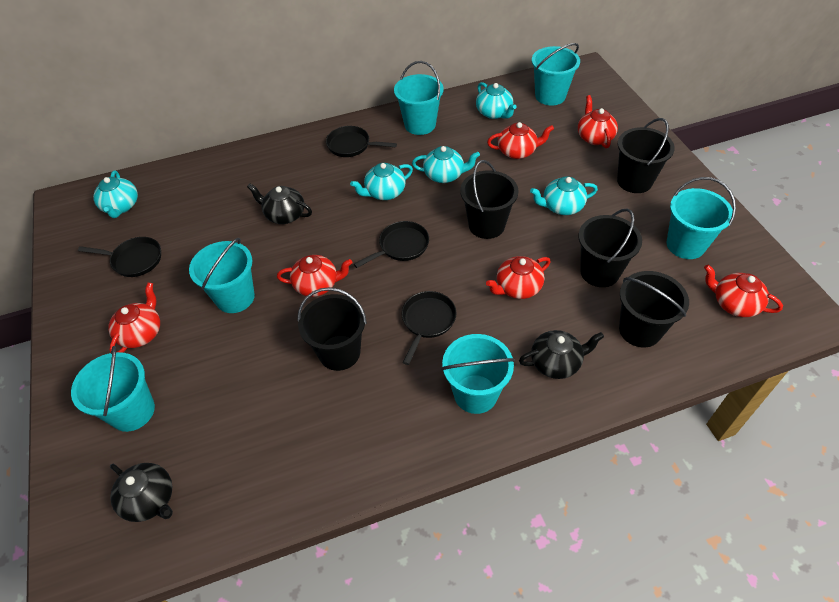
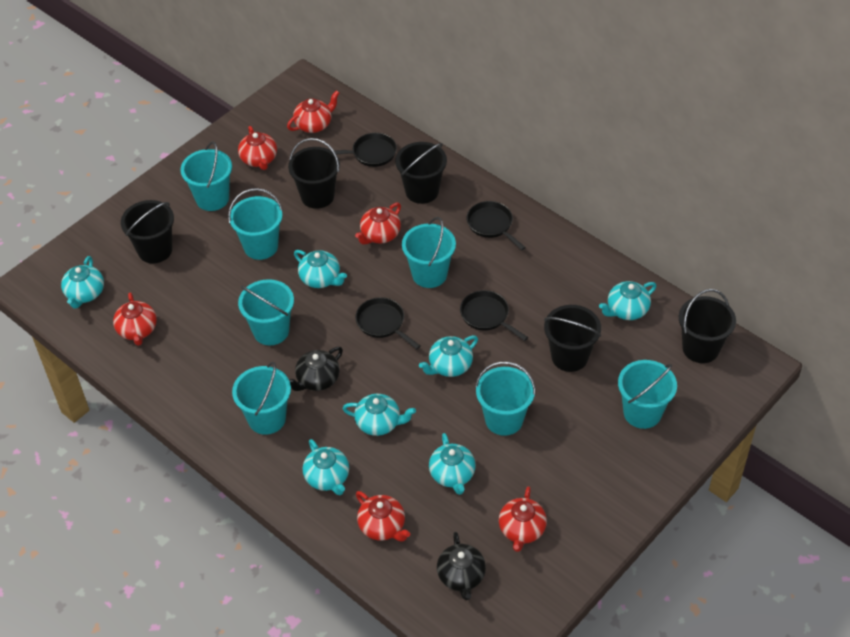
black teapot: 3 -> 2
turquoise bucket: 6 -> 7
turquoise teapot: 5 -> 7

